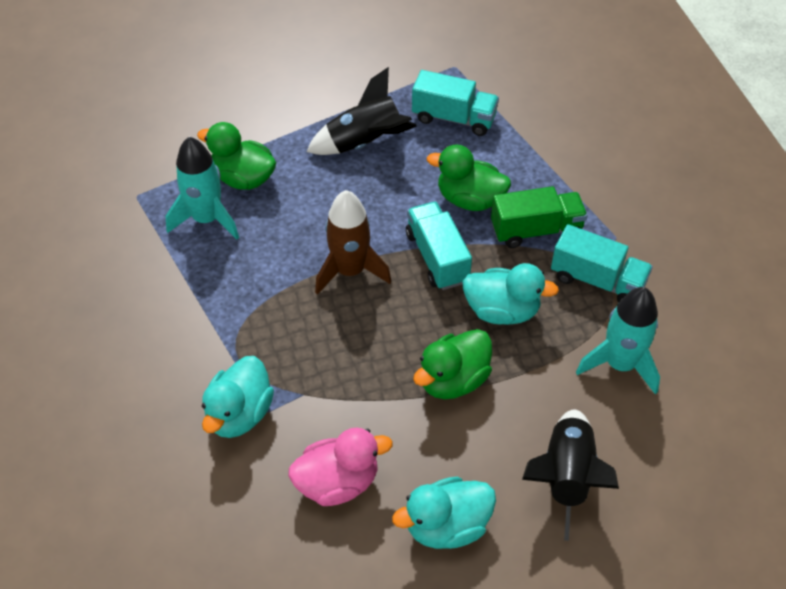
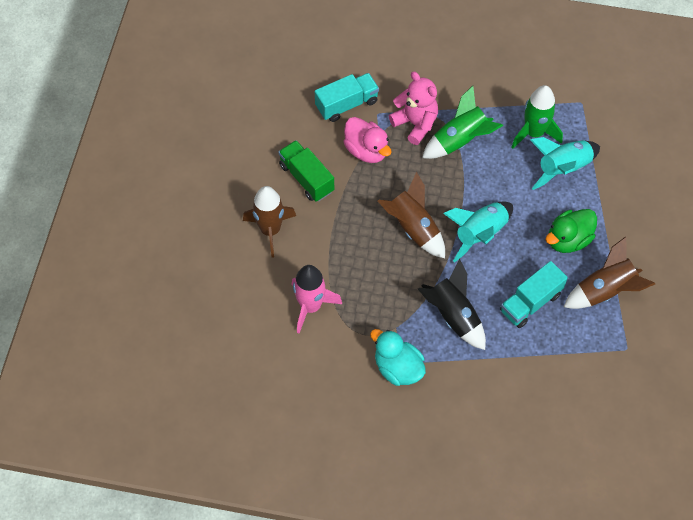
black rocket: 2 -> 1
brown rocket: 1 -> 3
green duck: 3 -> 1
green rocket: 0 -> 2
pink rocket: 0 -> 1
pink teddy bear: 0 -> 1
turquoise duck: 3 -> 1
turquoise truck: 3 -> 2

